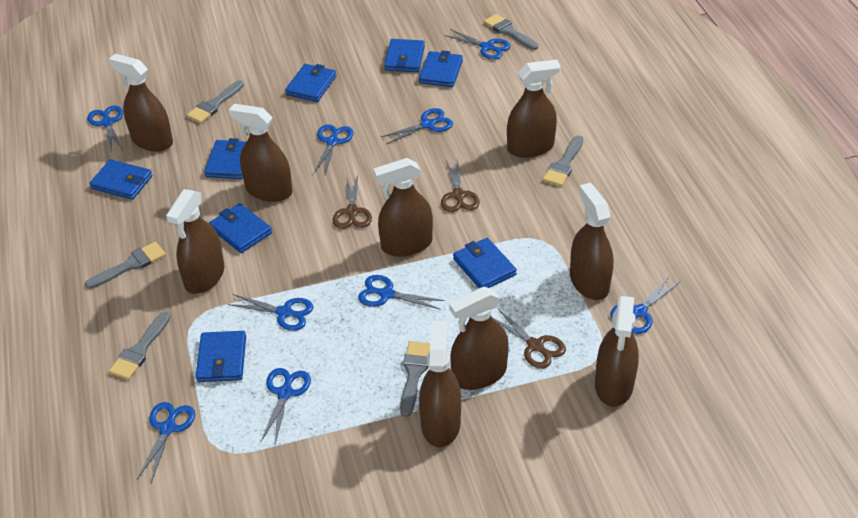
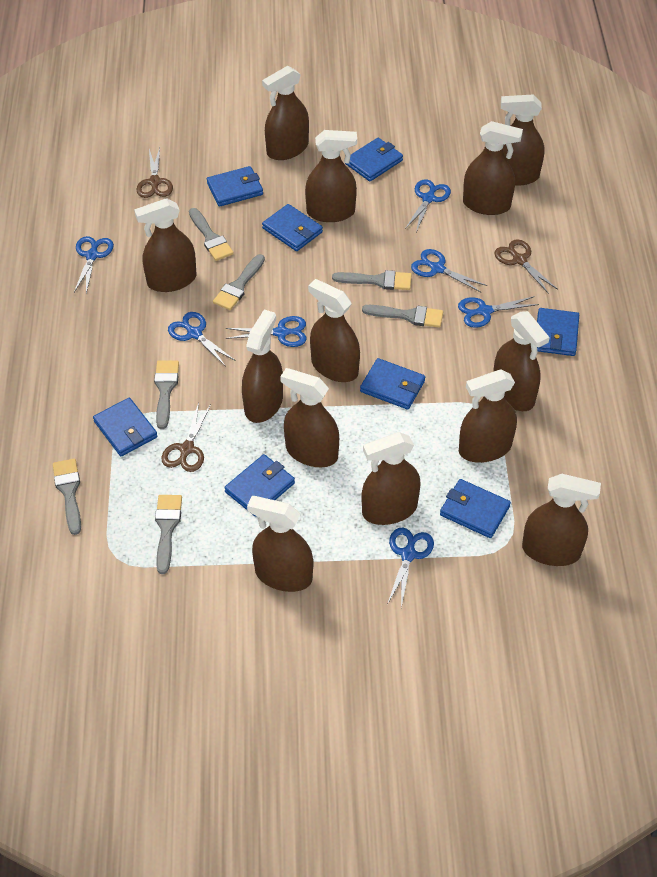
blue scissors: 9 -> 7
brown spray bottle: 9 -> 13
grey brush: 6 -> 7

